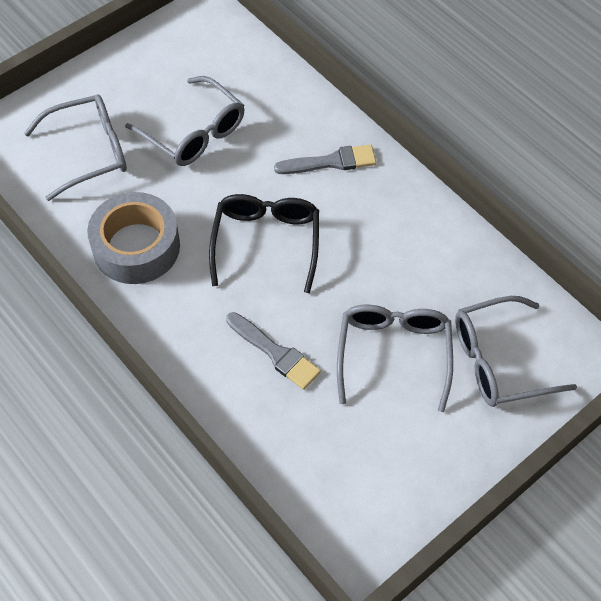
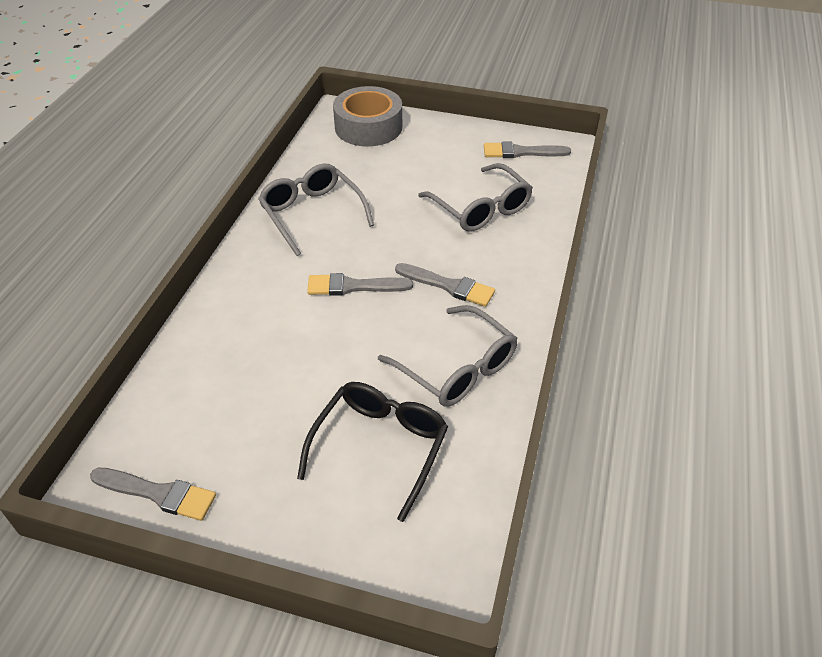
grey brush: 2 -> 4
grey glasses: 4 -> 3

